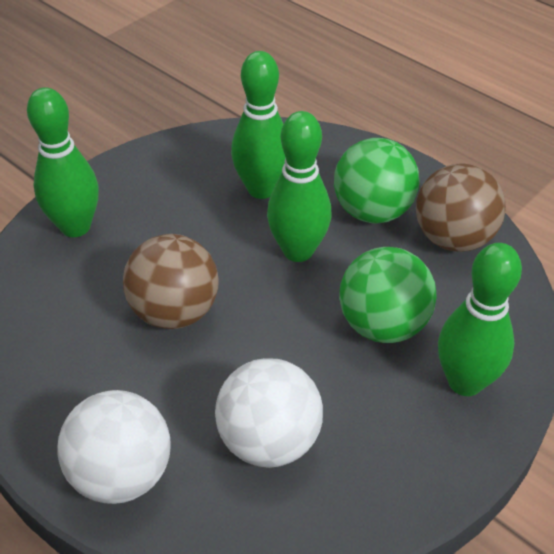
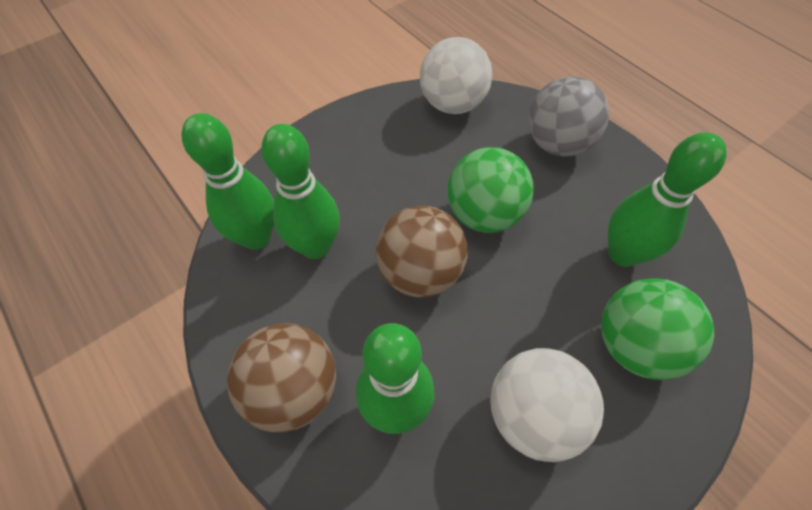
grey ball: 0 -> 1

